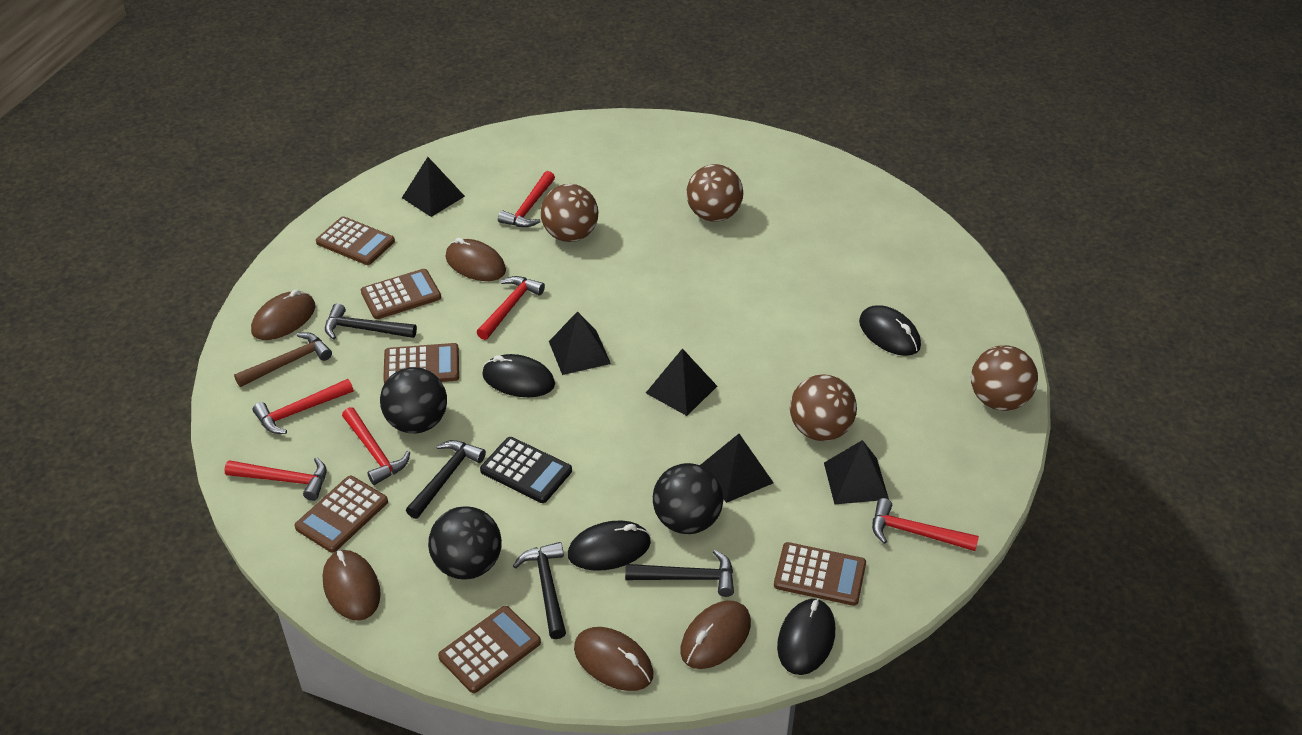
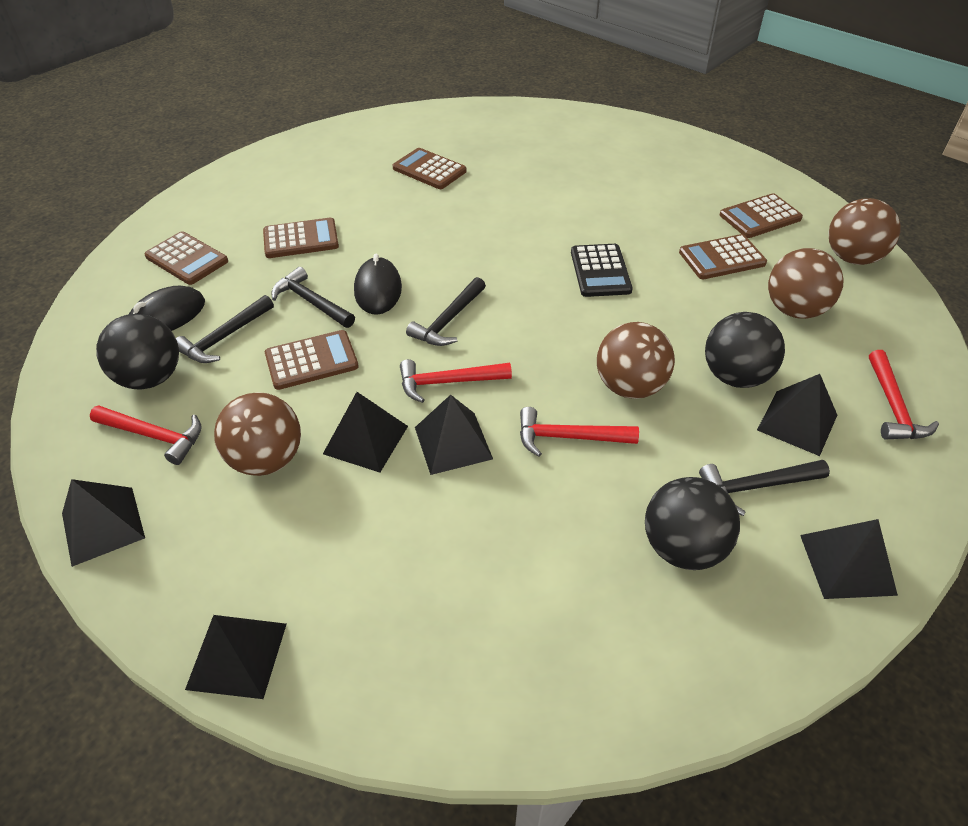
black mouse: 4 -> 2
black pyramid: 5 -> 6
brown hammer: 1 -> 0
brown mouse: 5 -> 0
red hammer: 6 -> 4

